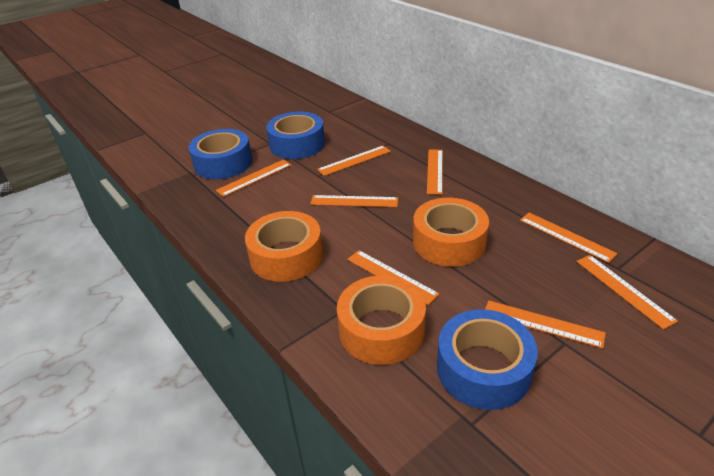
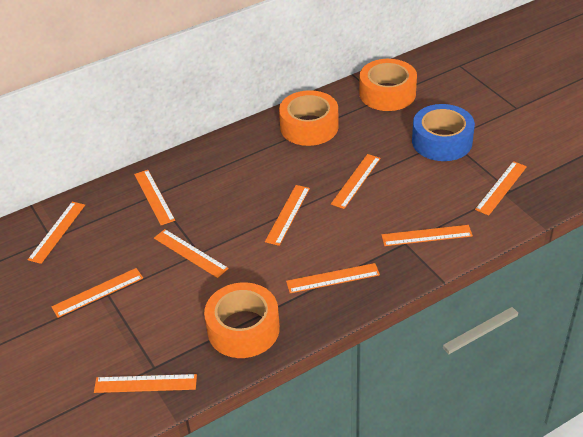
blue tape: 3 -> 1
orange ruler: 8 -> 10

